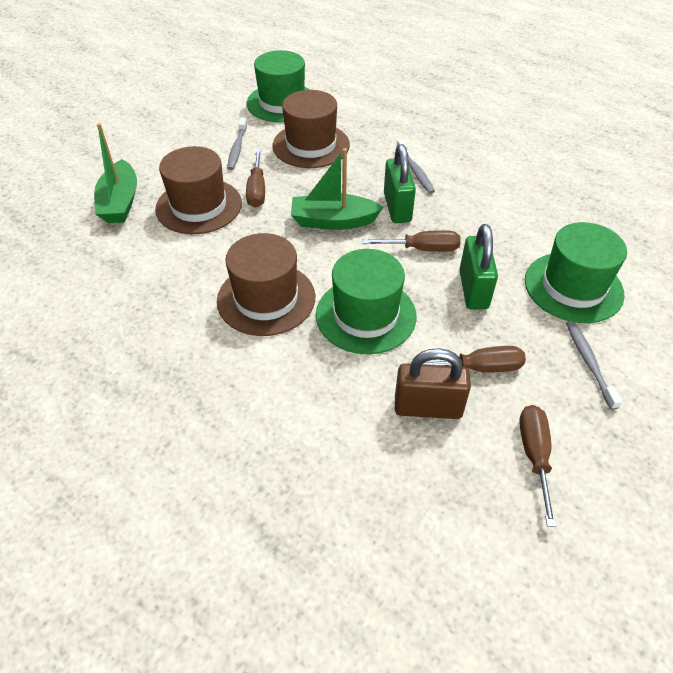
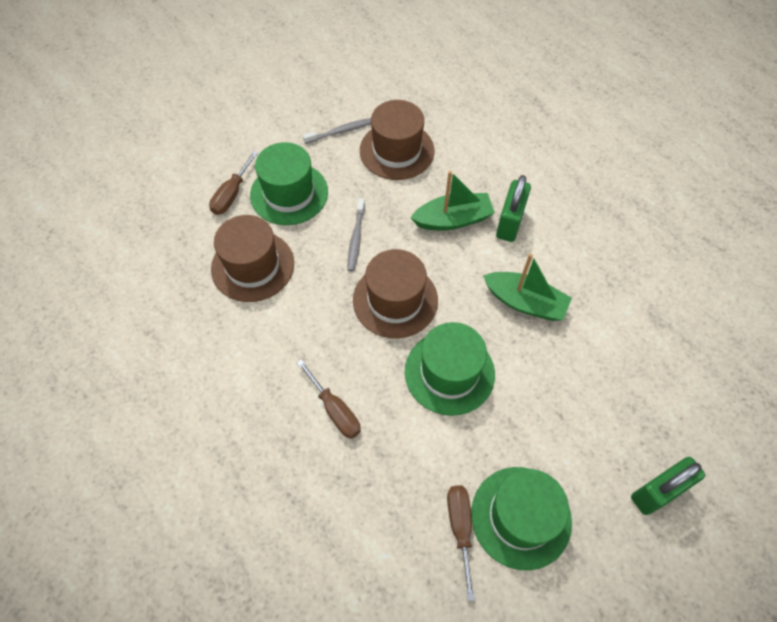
brown padlock: 1 -> 0
brown screwdriver: 4 -> 3
grey toothbrush: 3 -> 2

